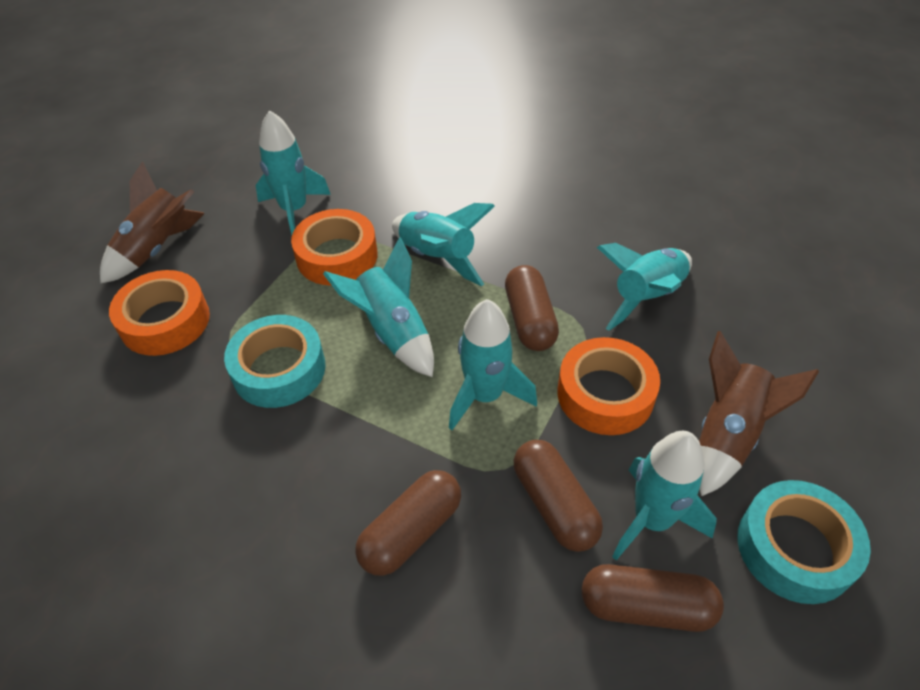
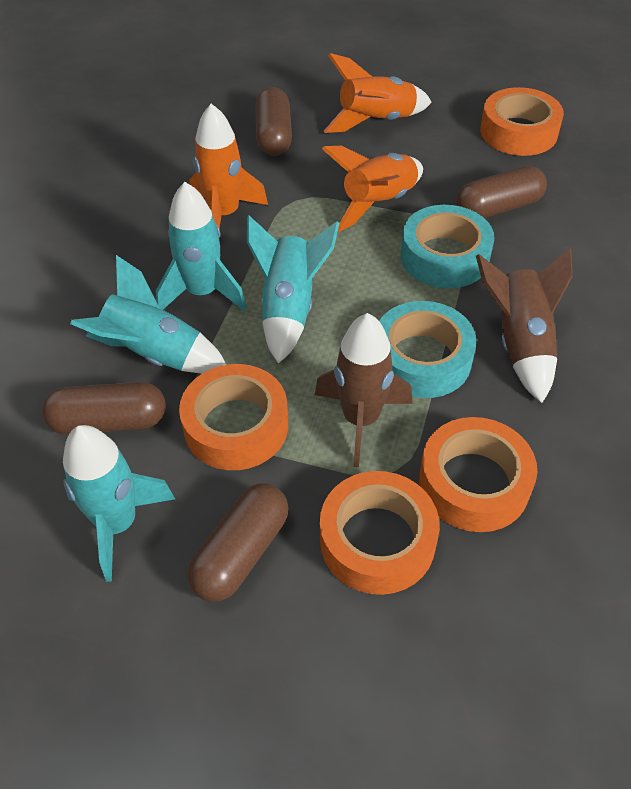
orange rocket: 0 -> 3
orange tape: 3 -> 4
turquoise rocket: 6 -> 4

